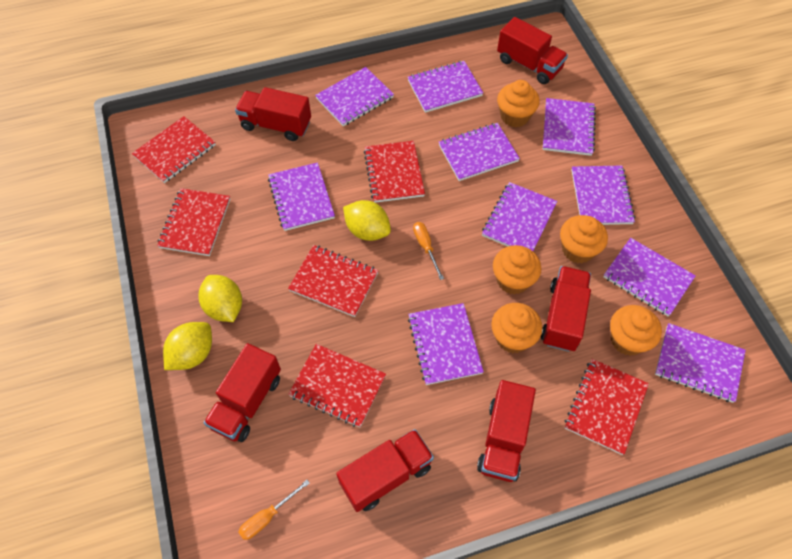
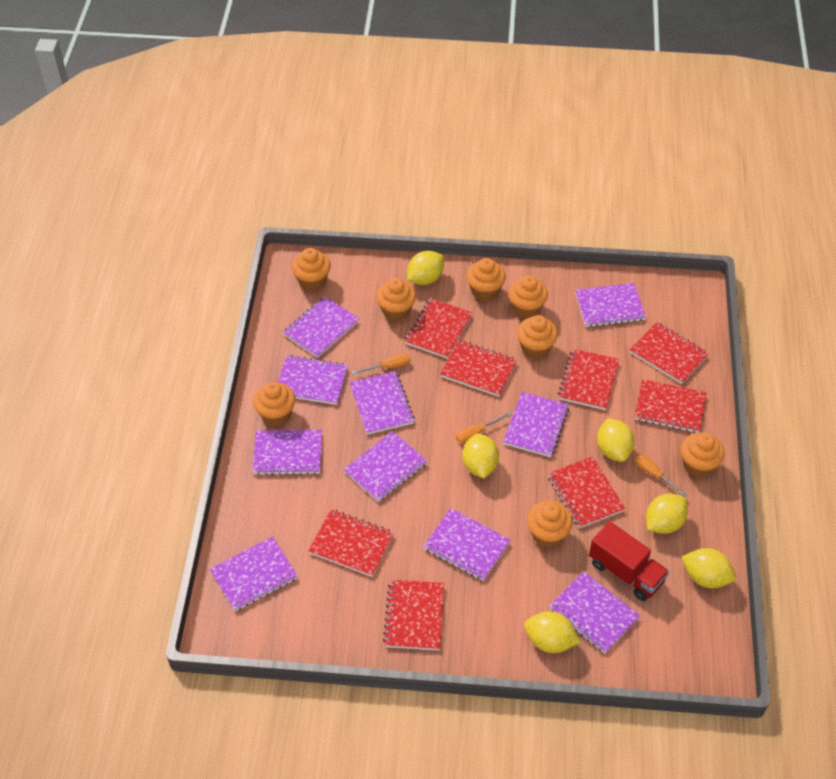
orange cupcake: 5 -> 8
orange screwdriver: 2 -> 3
red notebook: 6 -> 8
red truck: 6 -> 1
yellow lemon: 3 -> 6

